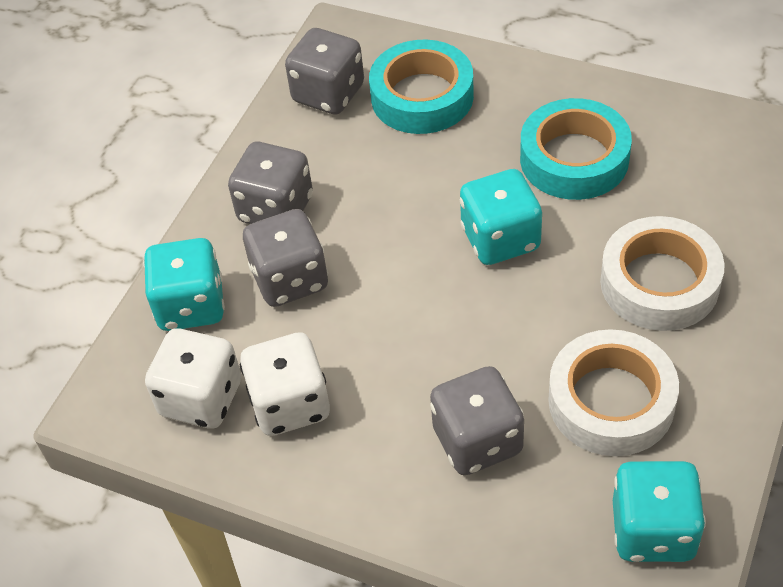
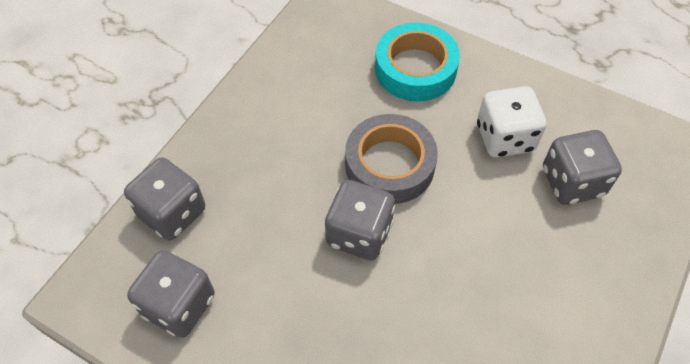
grey tape: 0 -> 1
turquoise dice: 3 -> 0
turquoise tape: 2 -> 1
white dice: 2 -> 1
white tape: 2 -> 0

